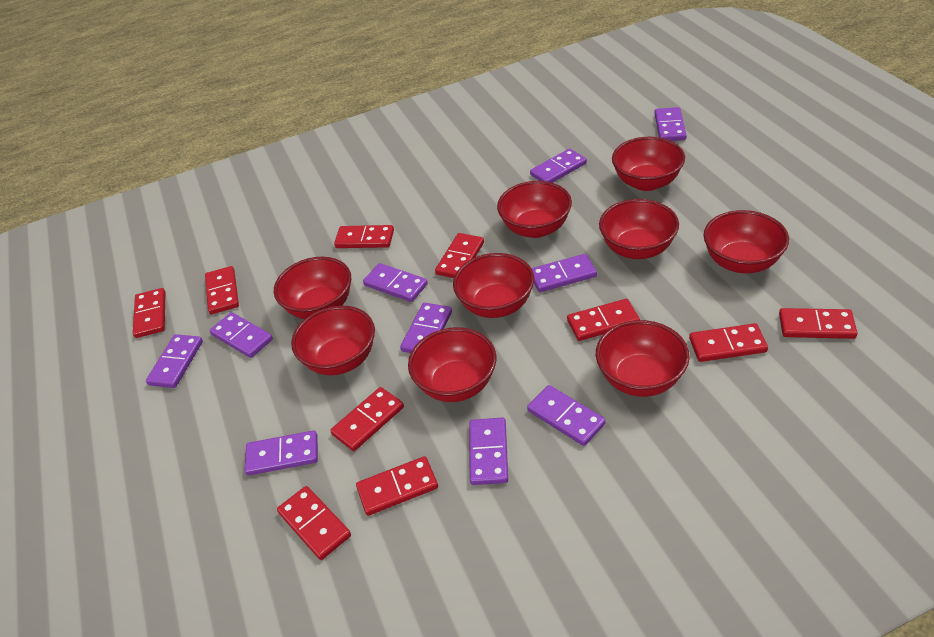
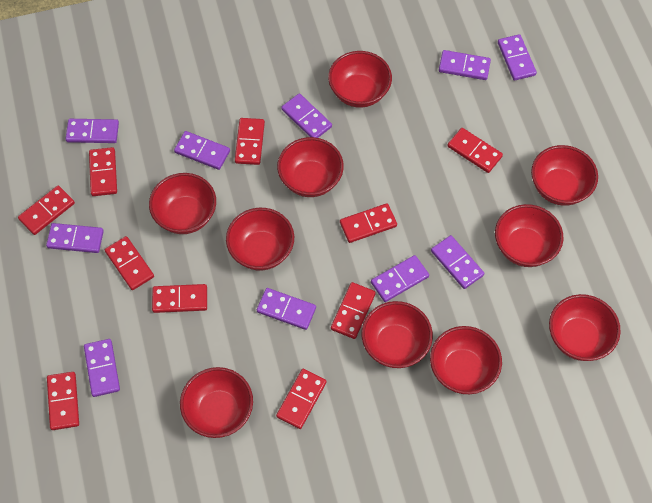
red bowl: 9 -> 10

